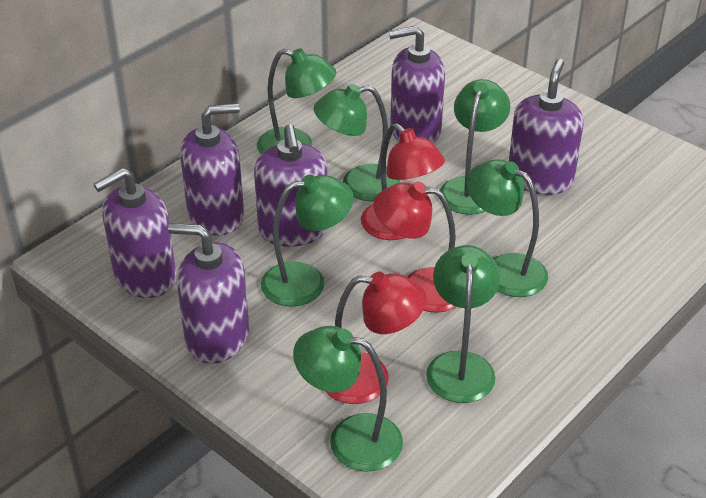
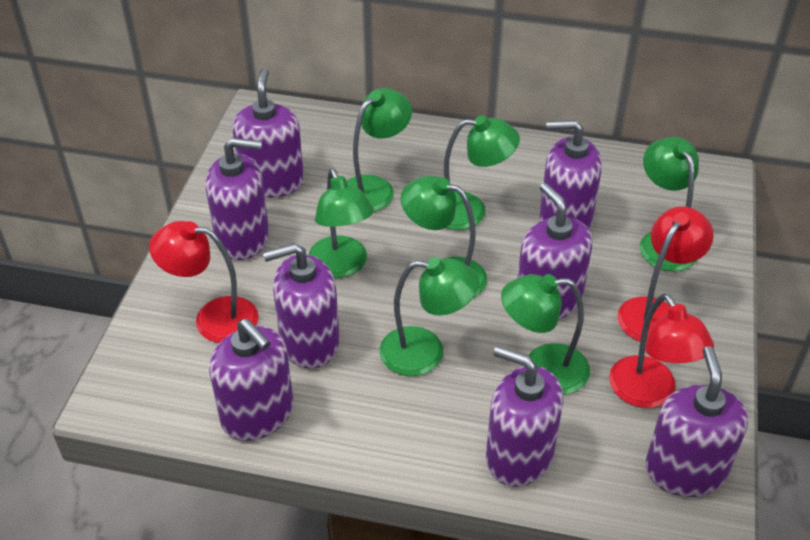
purple soap dispenser: 6 -> 8

